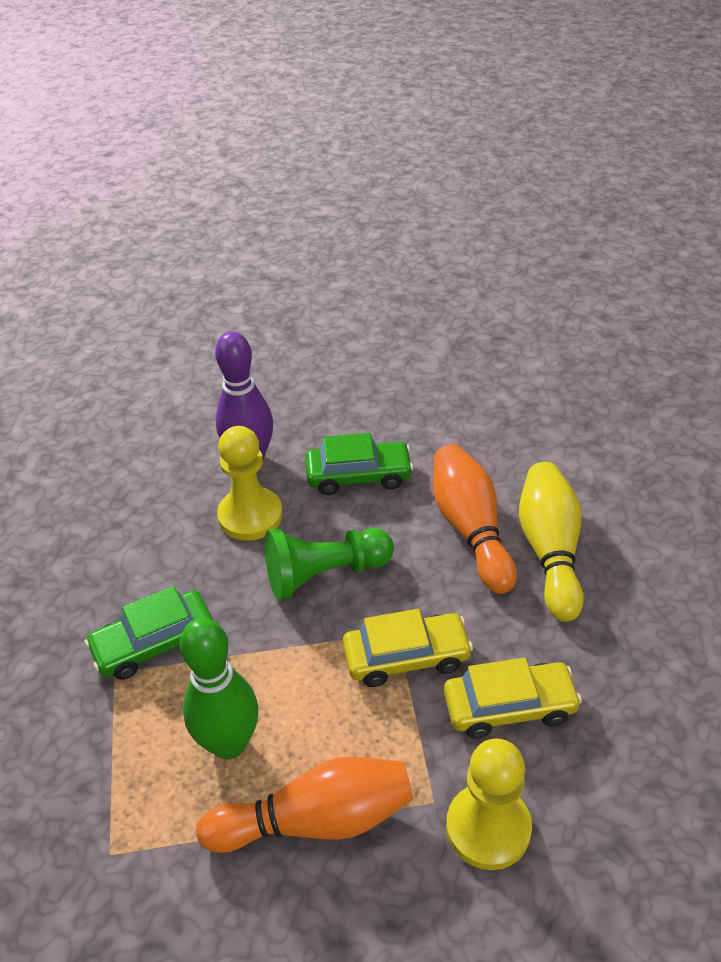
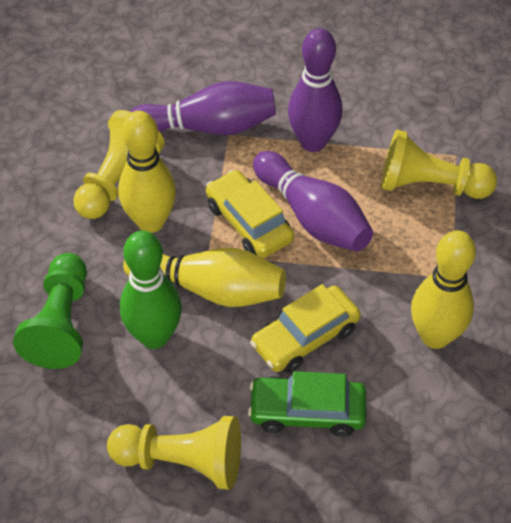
green car: 2 -> 1
orange bowling pin: 2 -> 0
purple bowling pin: 1 -> 3
yellow bowling pin: 1 -> 3
yellow pawn: 2 -> 3

